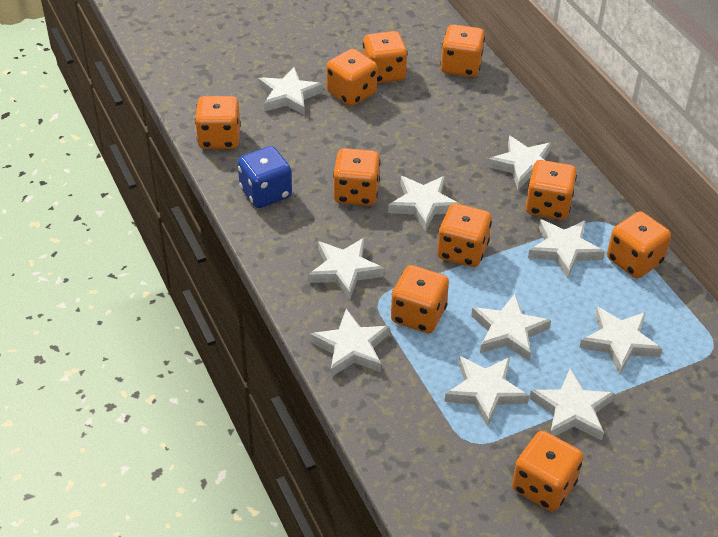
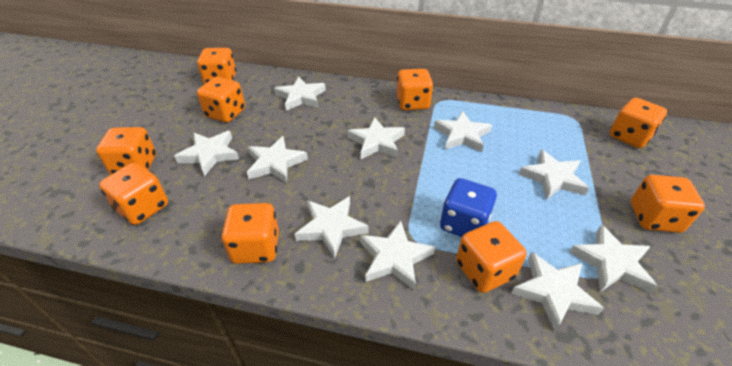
orange dice: 10 -> 9

